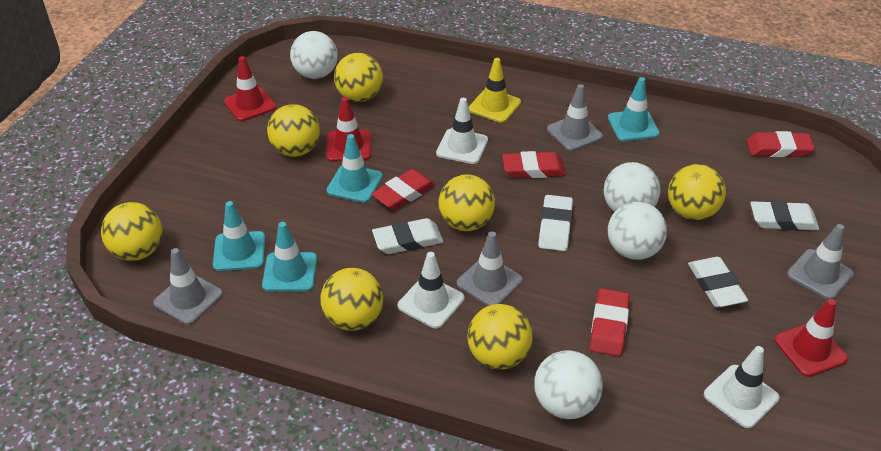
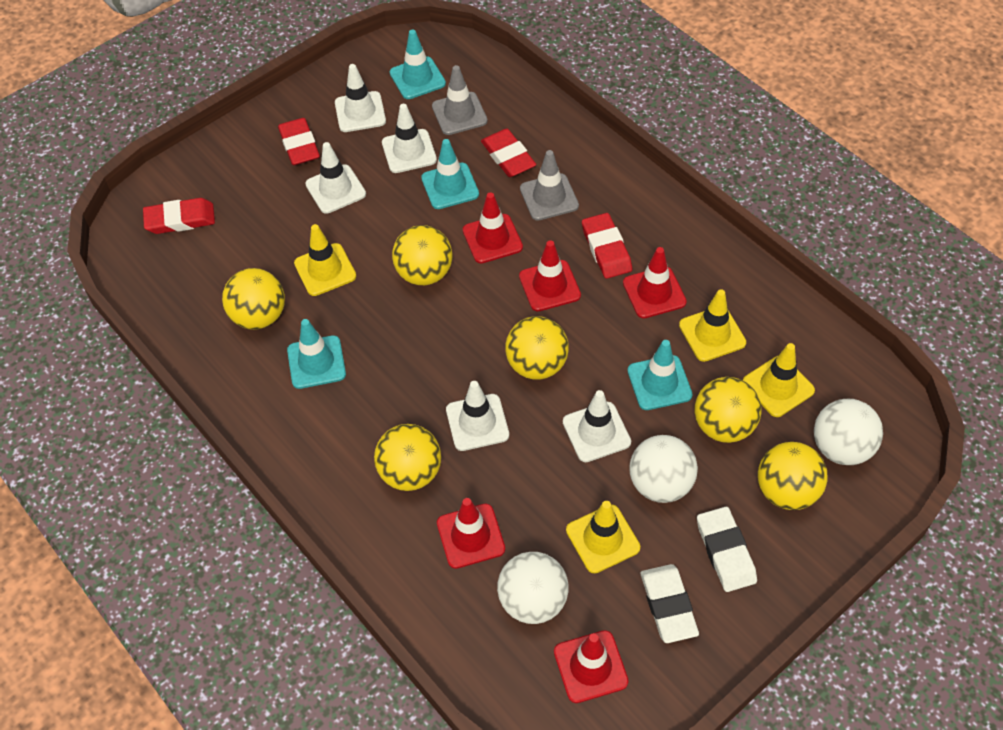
grey traffic cone: 4 -> 2
red traffic cone: 3 -> 5
white ball: 4 -> 3
white eraser: 4 -> 2
white traffic cone: 3 -> 5
yellow ball: 7 -> 6
yellow traffic cone: 1 -> 4

